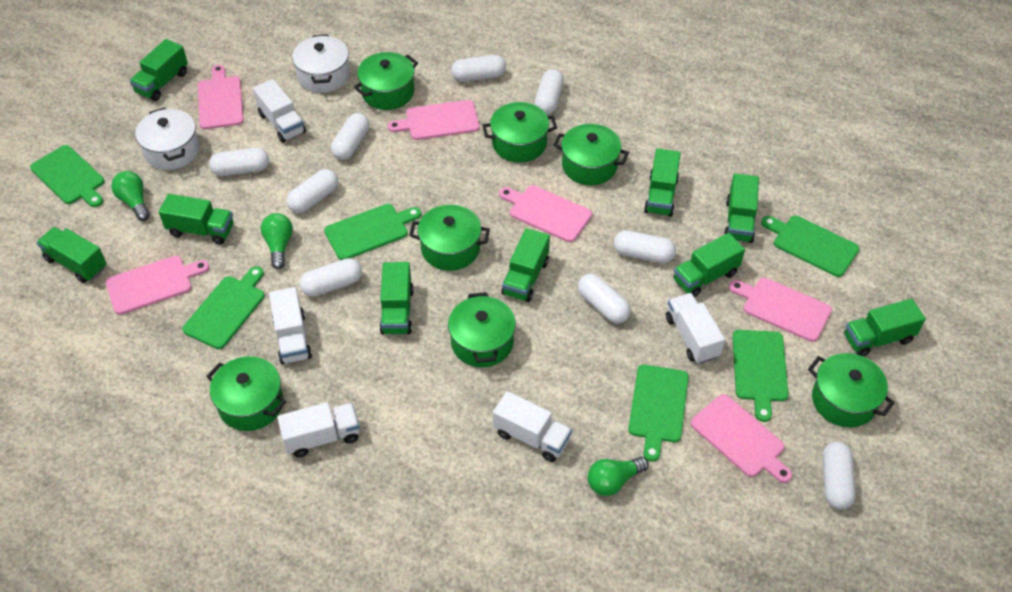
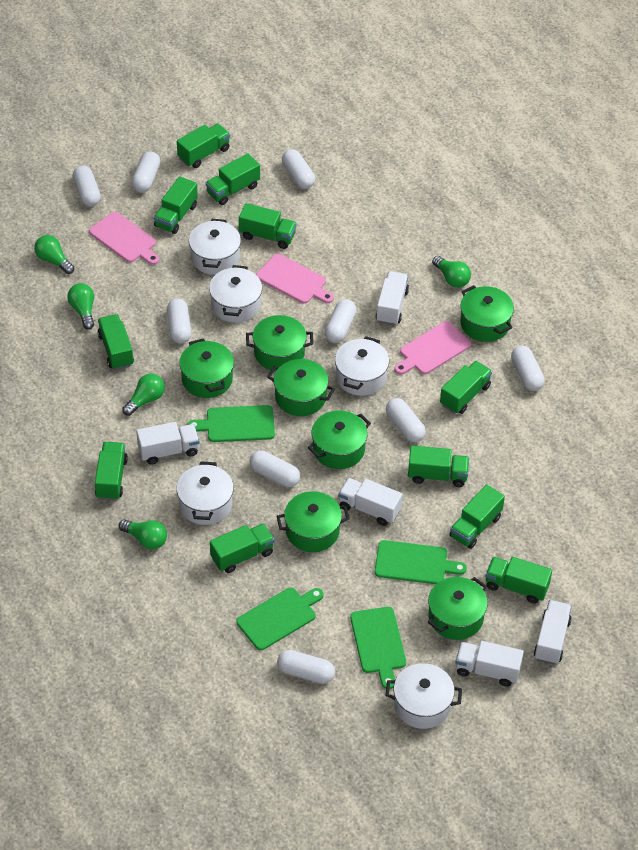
green cutting board: 6 -> 4
green light bulb: 3 -> 5
green truck: 9 -> 11
pink cutting board: 6 -> 3
white pot: 2 -> 5

